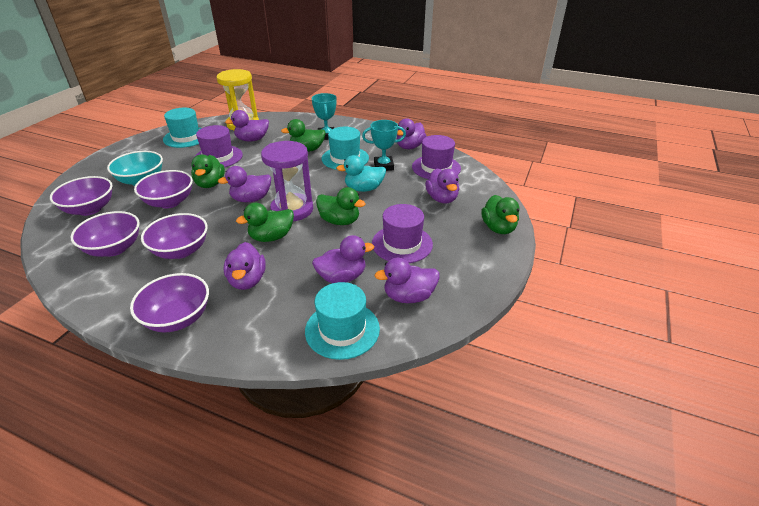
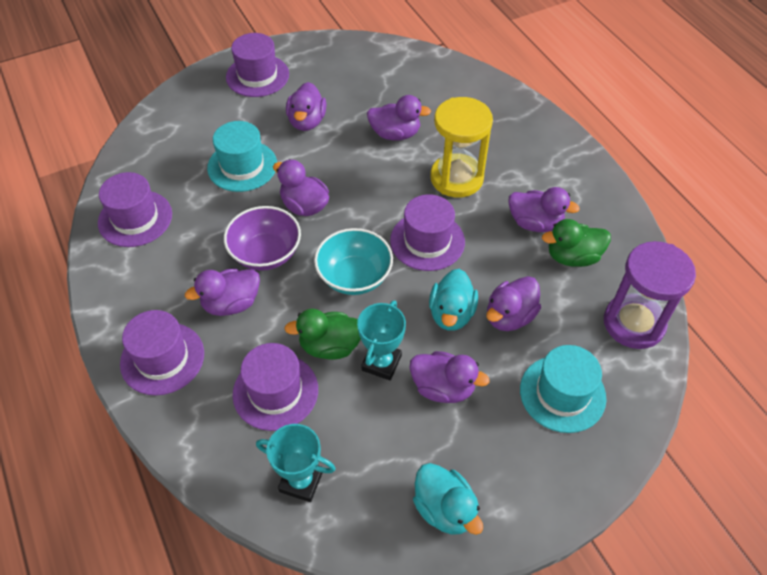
green duck: 5 -> 2
purple bowl: 5 -> 1
purple hat: 3 -> 5
turquoise duck: 1 -> 2
turquoise hat: 3 -> 2

